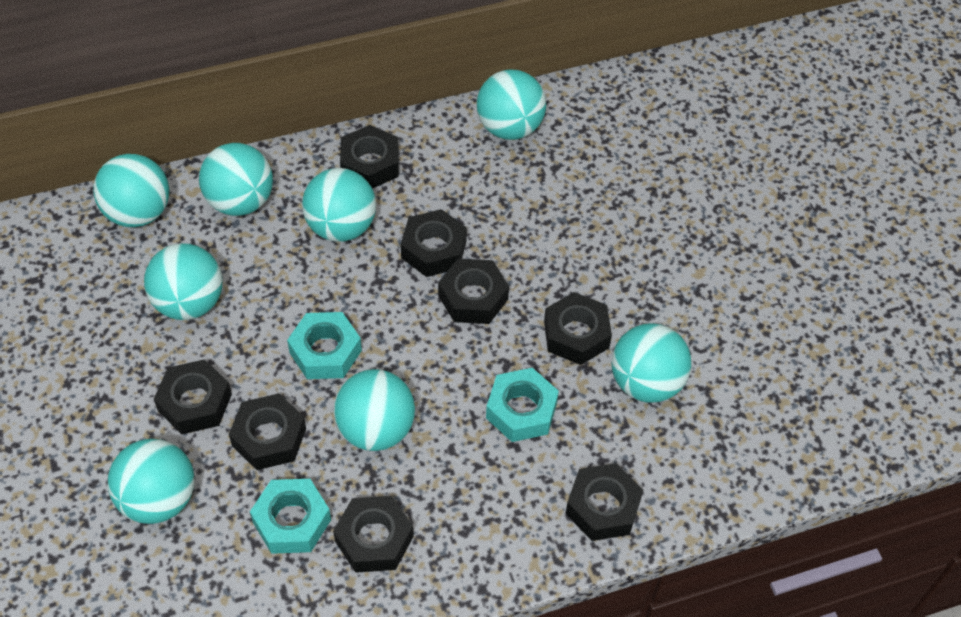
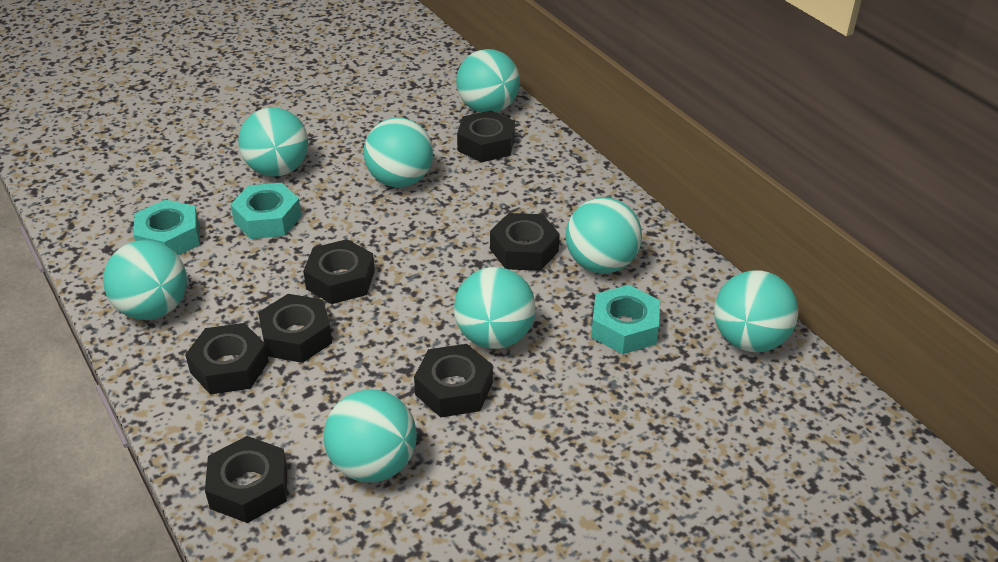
black nut: 8 -> 7

